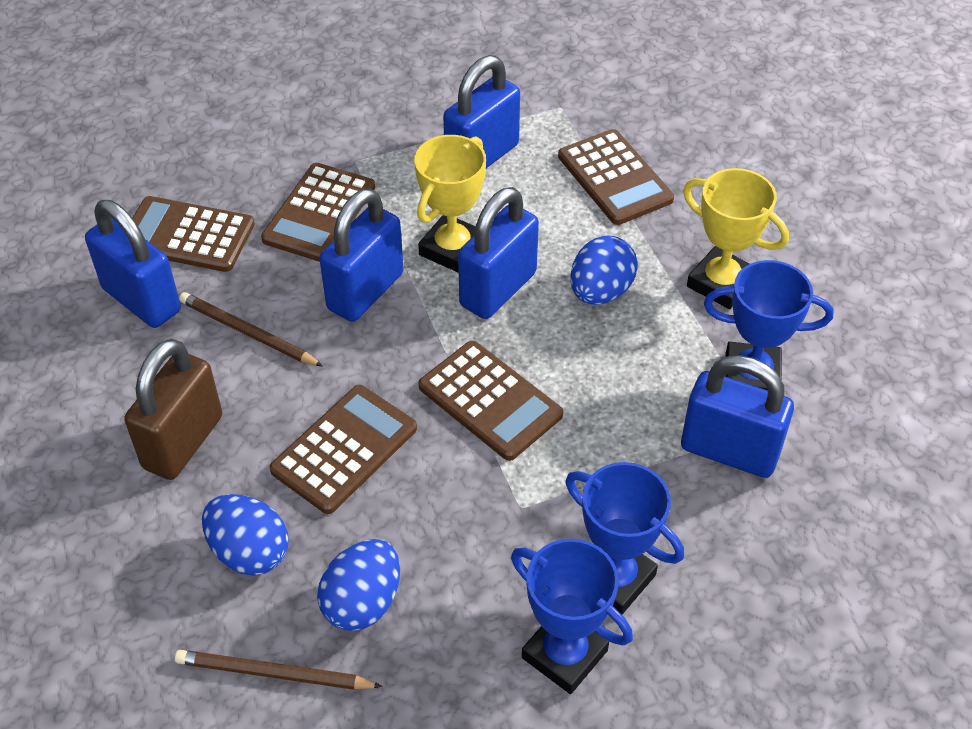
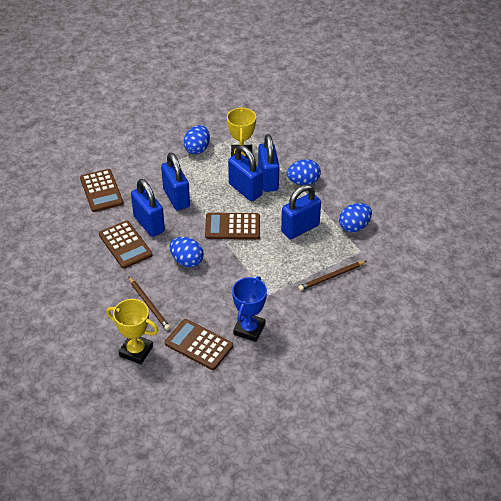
blue egg: 3 -> 4
blue trophy: 3 -> 1
brown calculator: 5 -> 4
brown padlock: 1 -> 0

